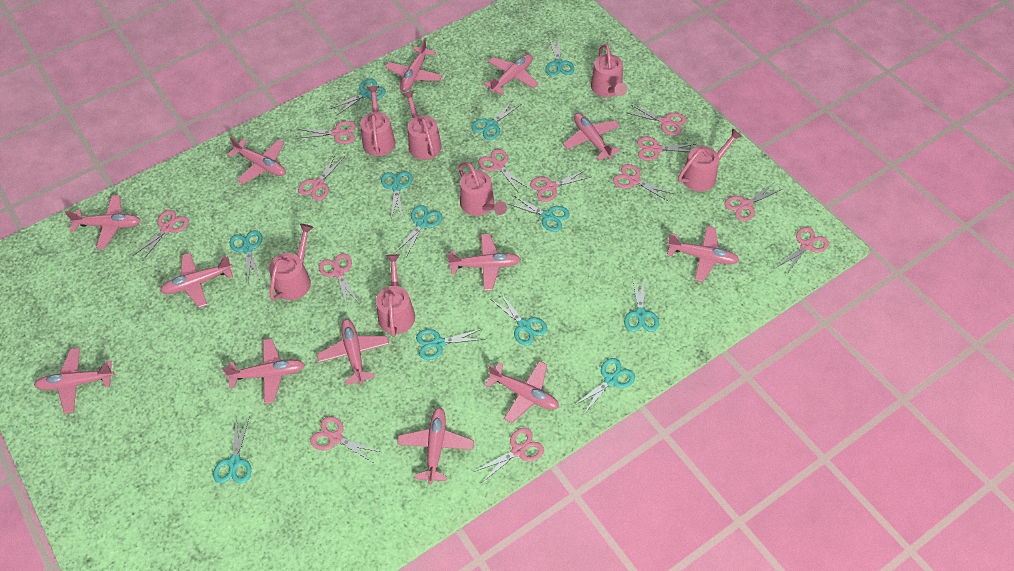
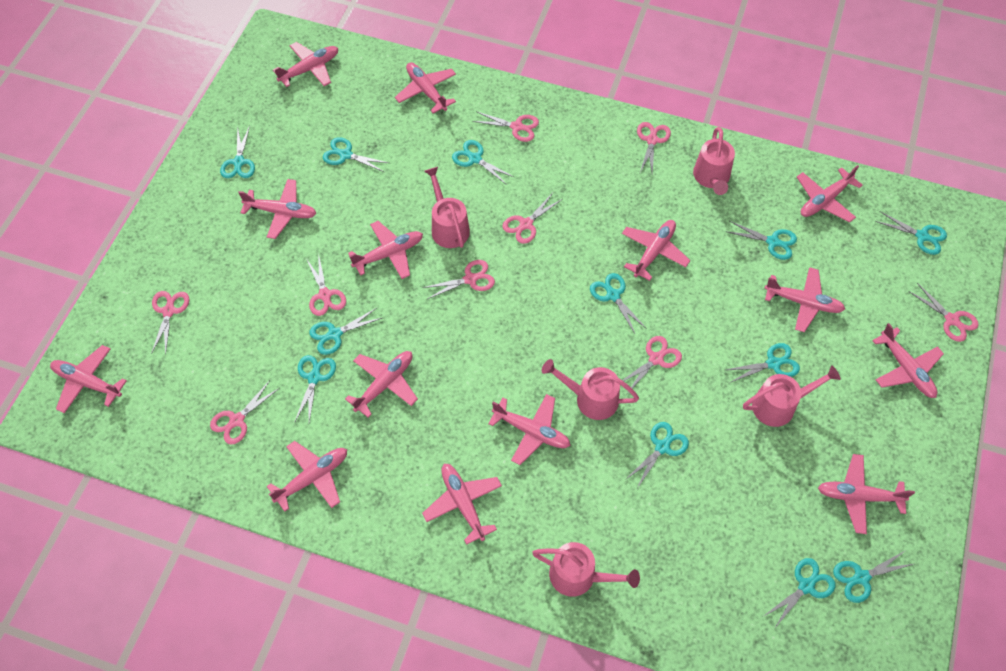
pink plane: 13 -> 14
pink scissors: 13 -> 9
pink watering can: 7 -> 5

